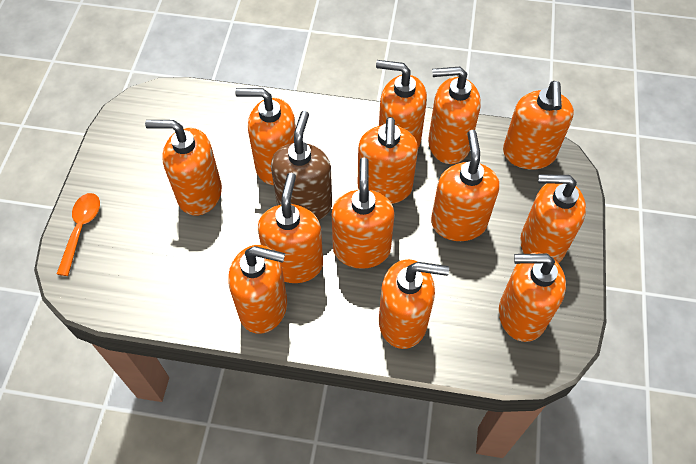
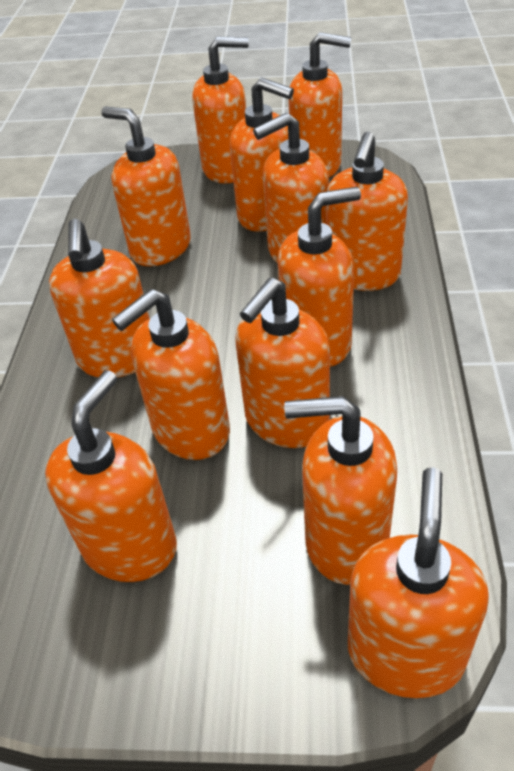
brown soap dispenser: 1 -> 0
orange spoon: 1 -> 0

